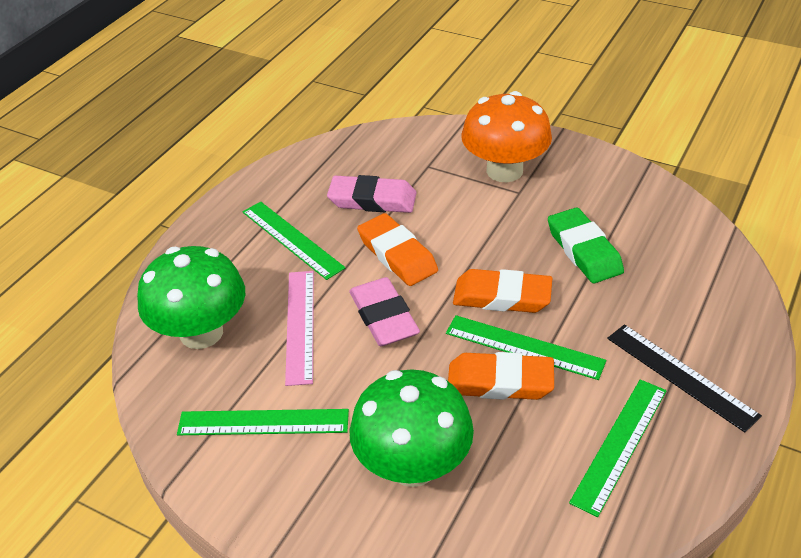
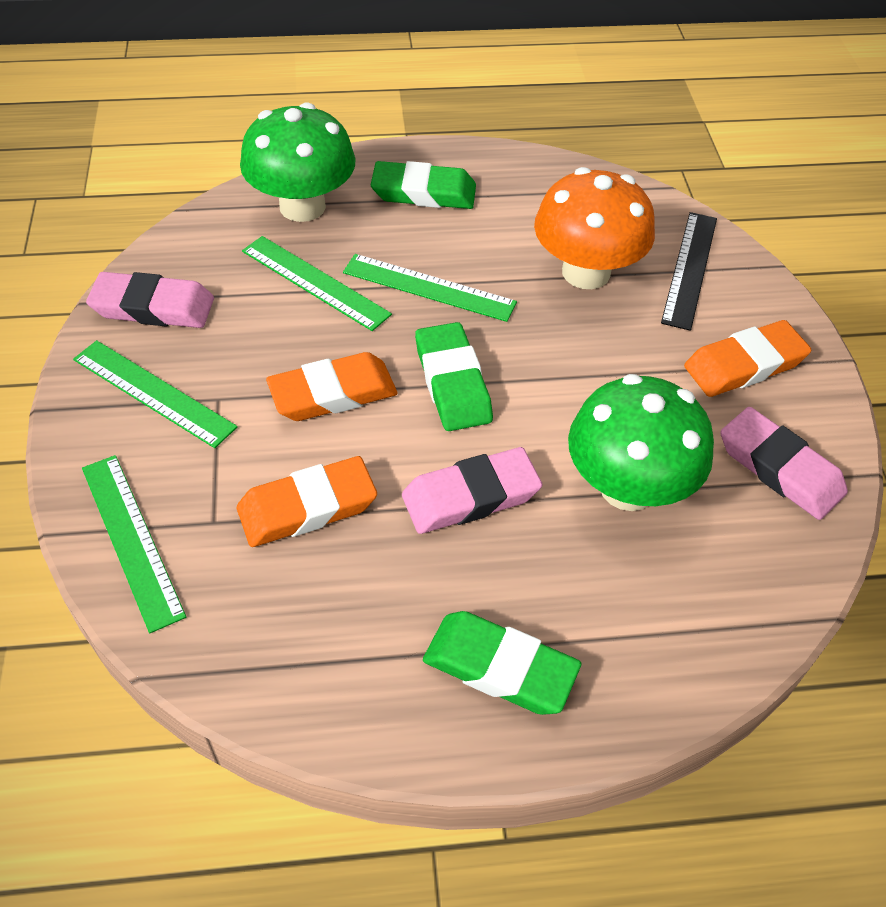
green eraser: 1 -> 3
pink eraser: 2 -> 3
pink ruler: 1 -> 0

